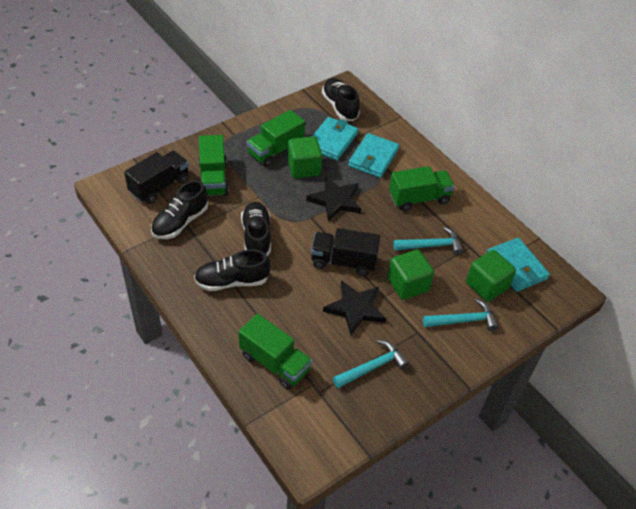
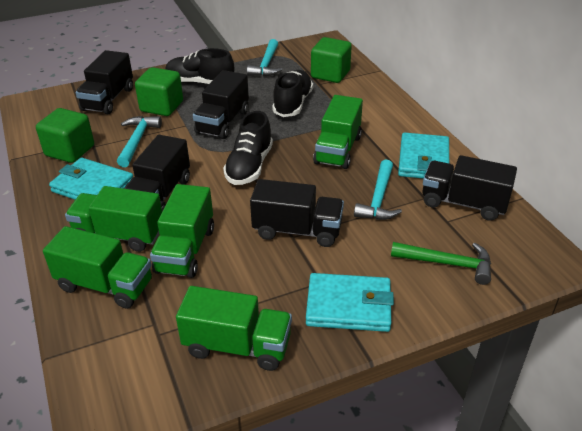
black shoe: 4 -> 3
black star: 2 -> 0
black truck: 2 -> 5
green hammer: 0 -> 1
green truck: 4 -> 5

